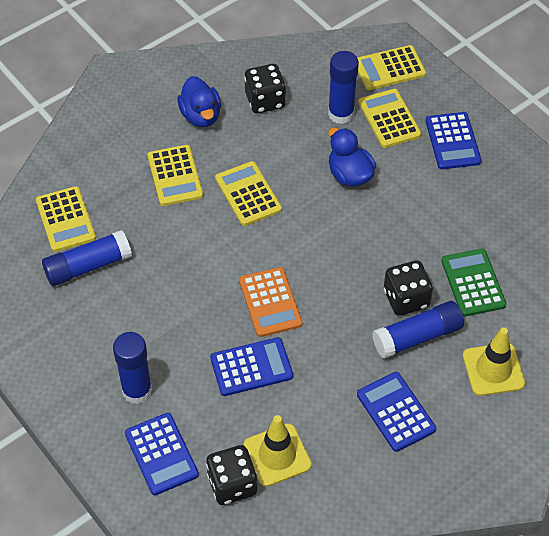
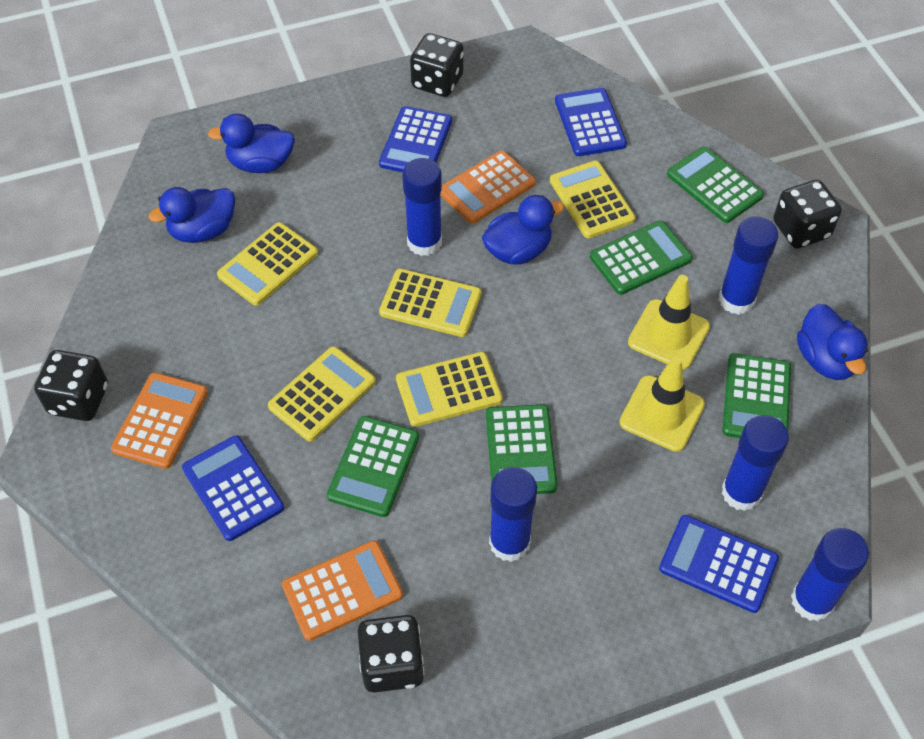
black dice: 3 -> 4
blue duck: 2 -> 4
blue glue stick: 4 -> 5
green calculator: 1 -> 5
orange calculator: 1 -> 3

